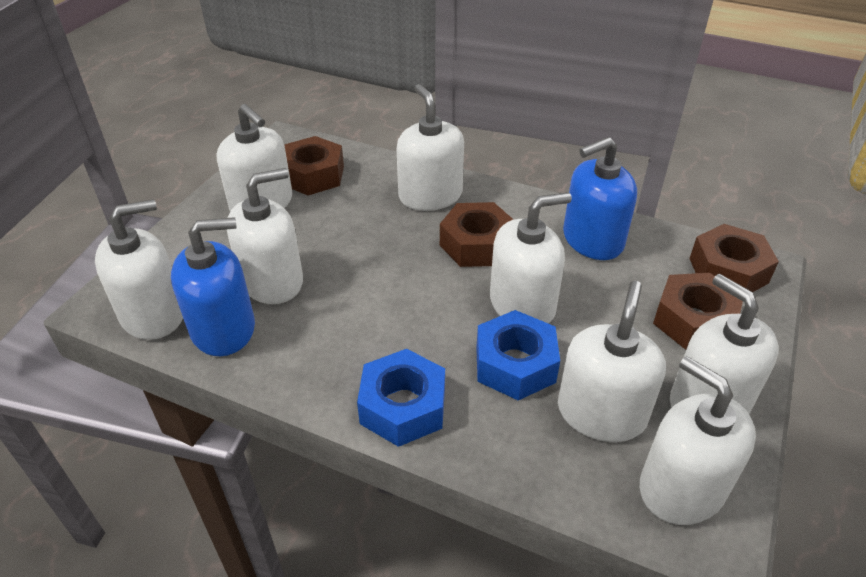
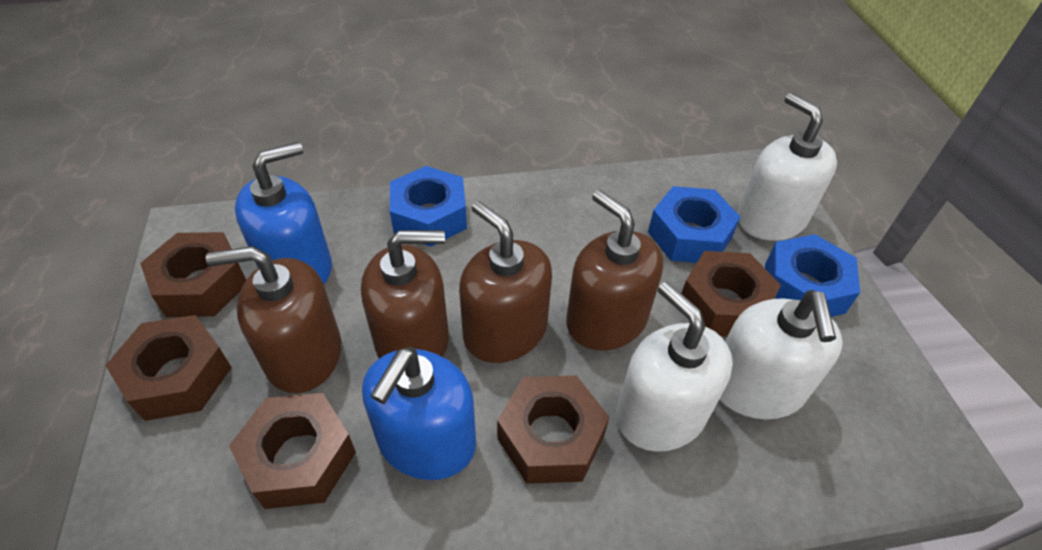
blue nut: 2 -> 3
brown nut: 4 -> 5
brown soap dispenser: 0 -> 4
white soap dispenser: 8 -> 3

